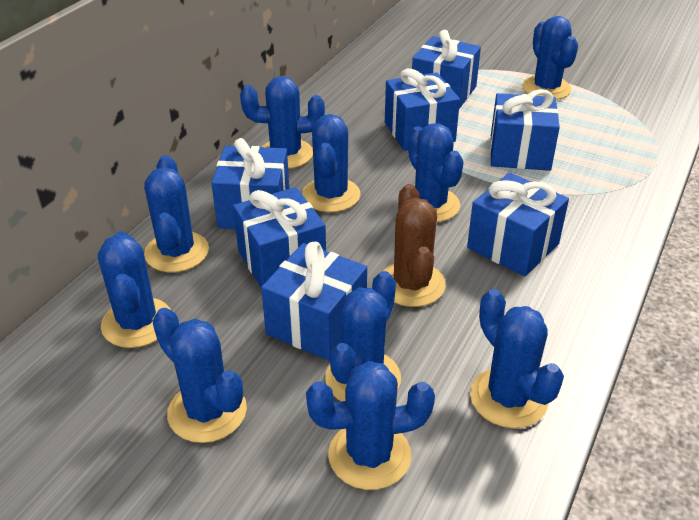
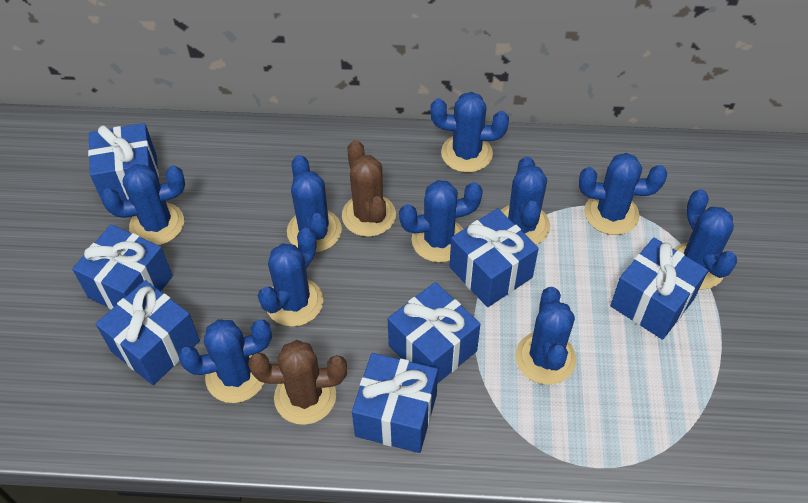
brown cactus: 1 -> 2

